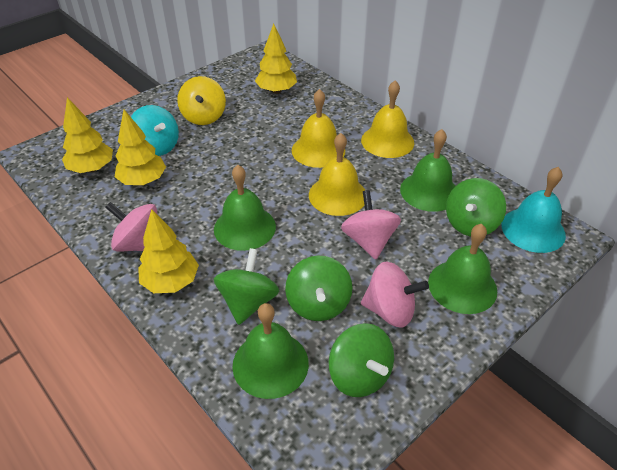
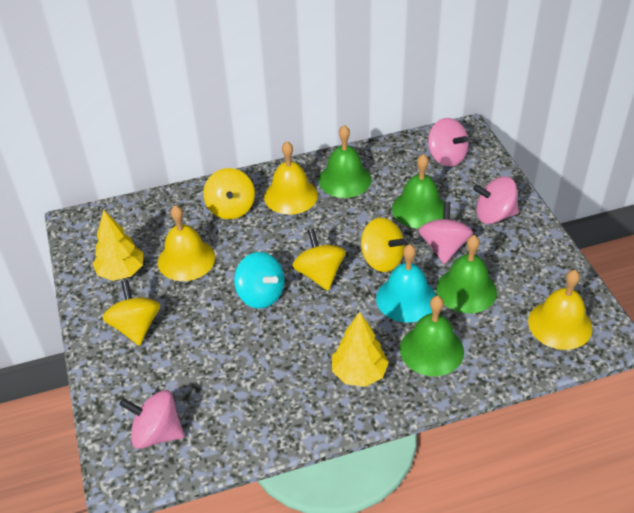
green spinning top: 4 -> 0
pink spinning top: 3 -> 4
yellow spinning top: 1 -> 4
yellow tree: 4 -> 2

